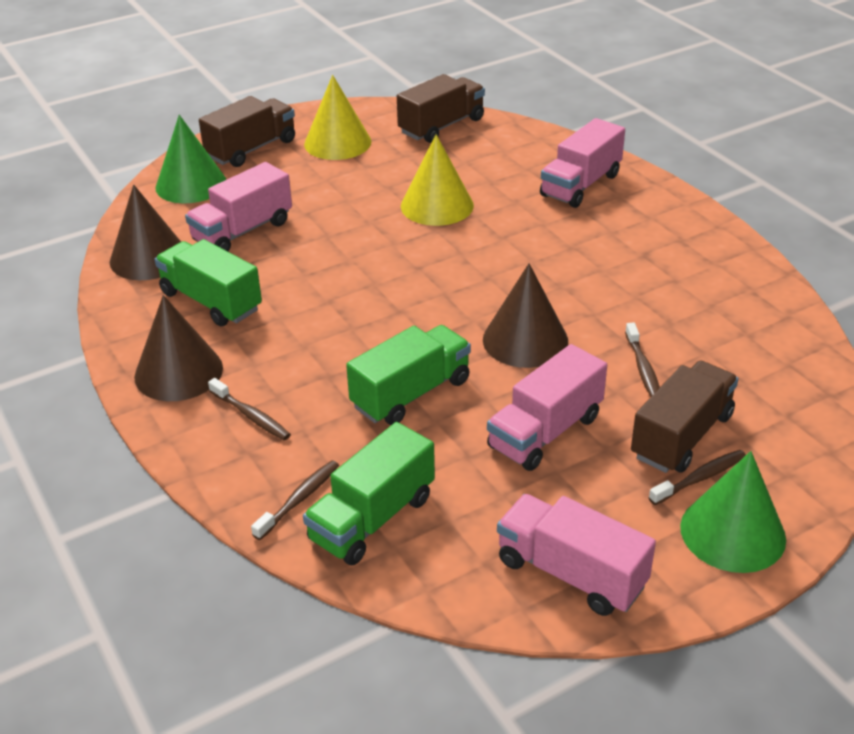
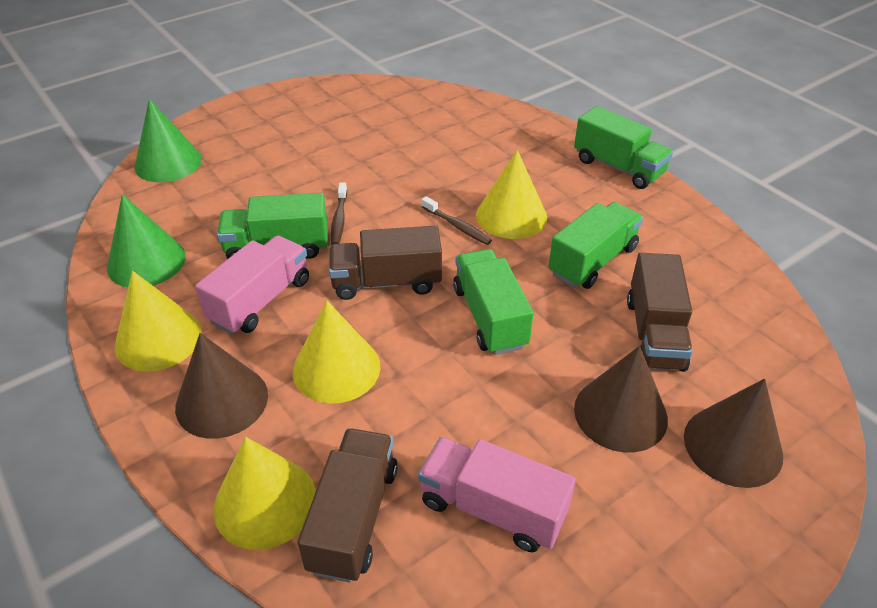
brown toothbrush: 4 -> 2
green truck: 3 -> 4
pink truck: 4 -> 2
yellow cone: 2 -> 4

